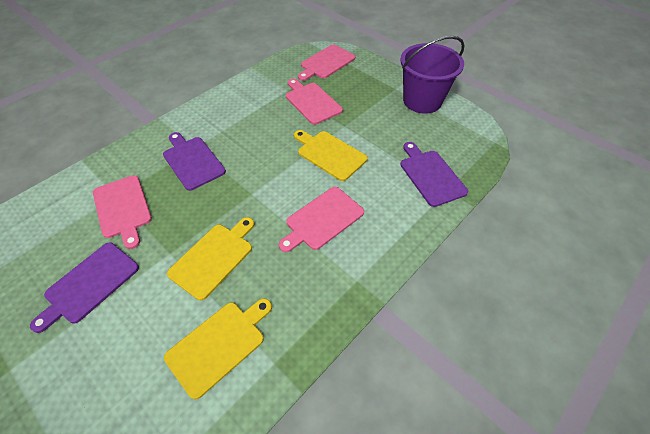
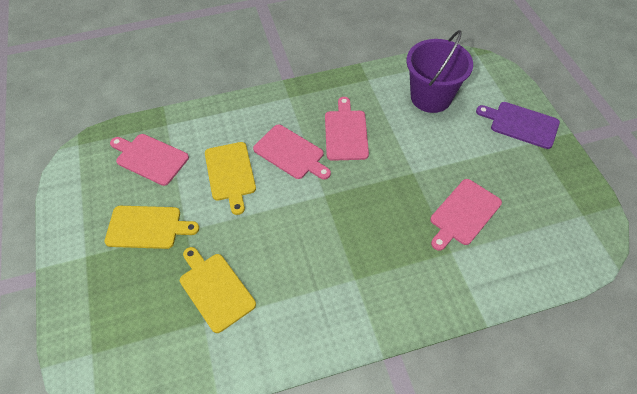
purple cutting board: 3 -> 1

